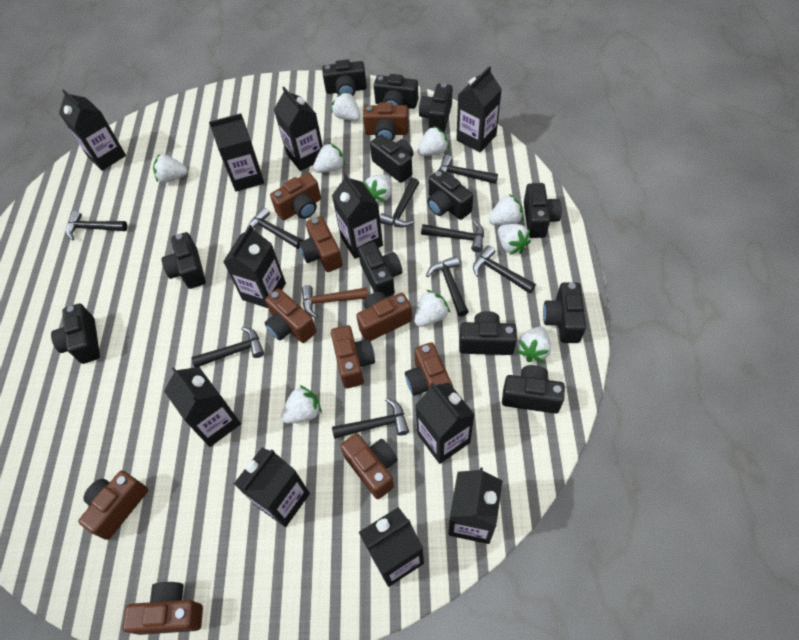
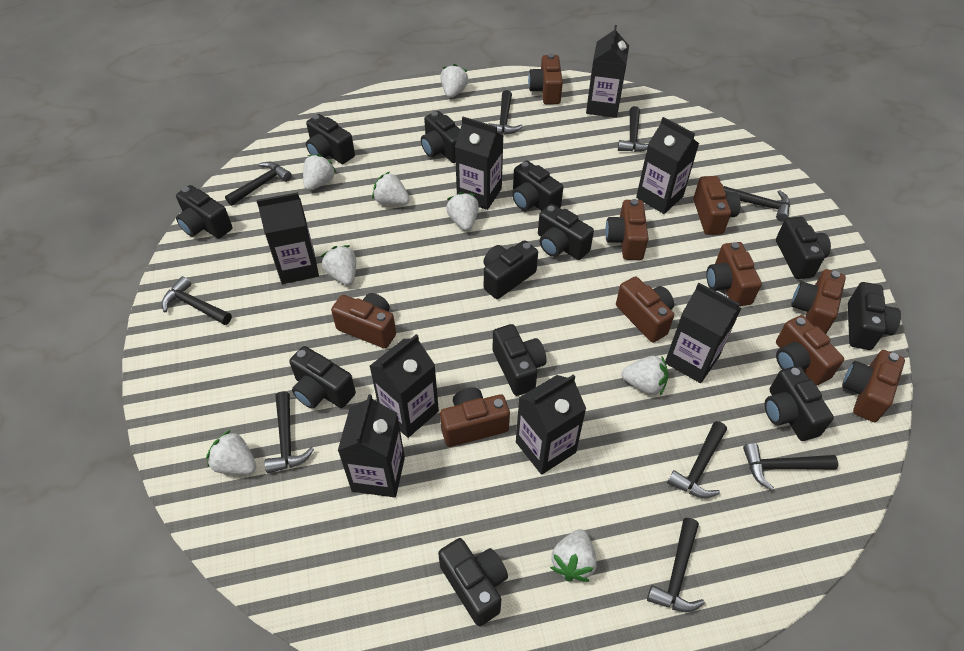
black carton: 11 -> 8
brown hammer: 1 -> 0
white strawberry: 10 -> 8

